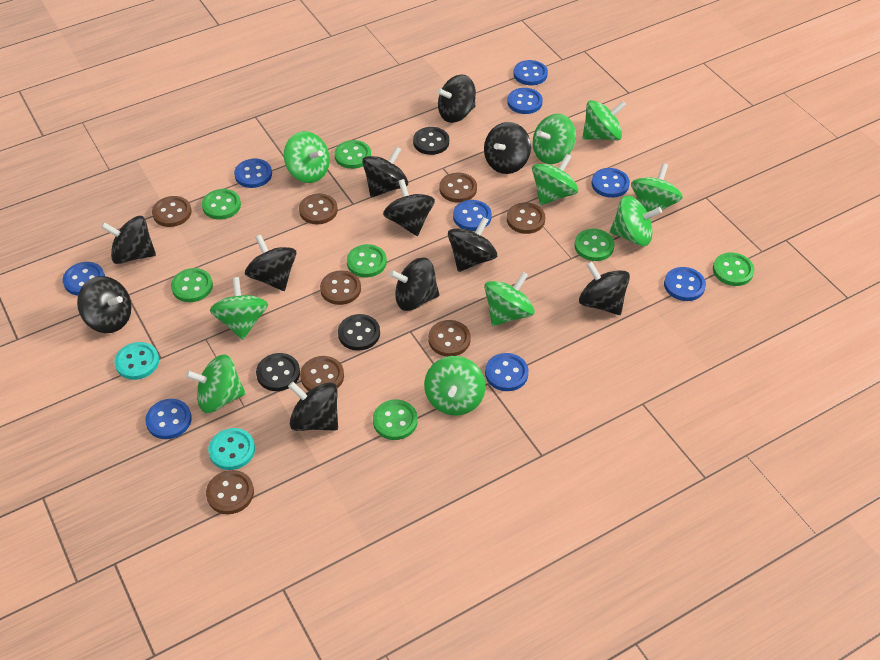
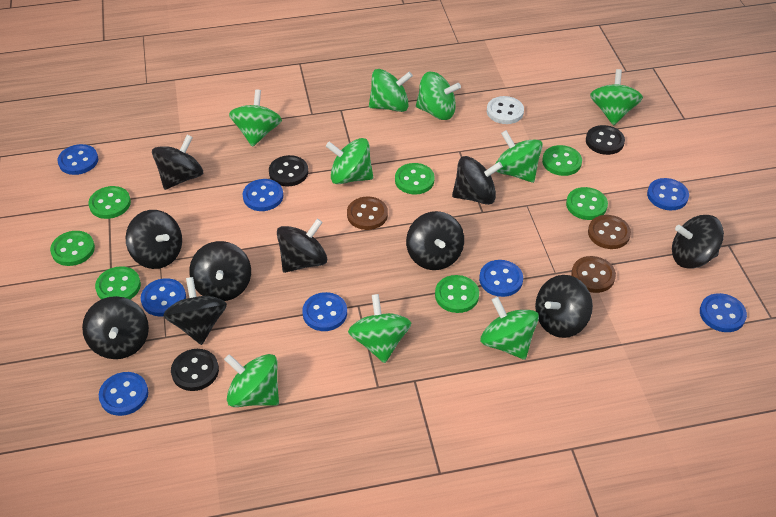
black spinning top: 11 -> 10
blue button: 9 -> 8
brown button: 8 -> 3
green spinning top: 10 -> 9
turquoise button: 2 -> 0
white button: 0 -> 1

